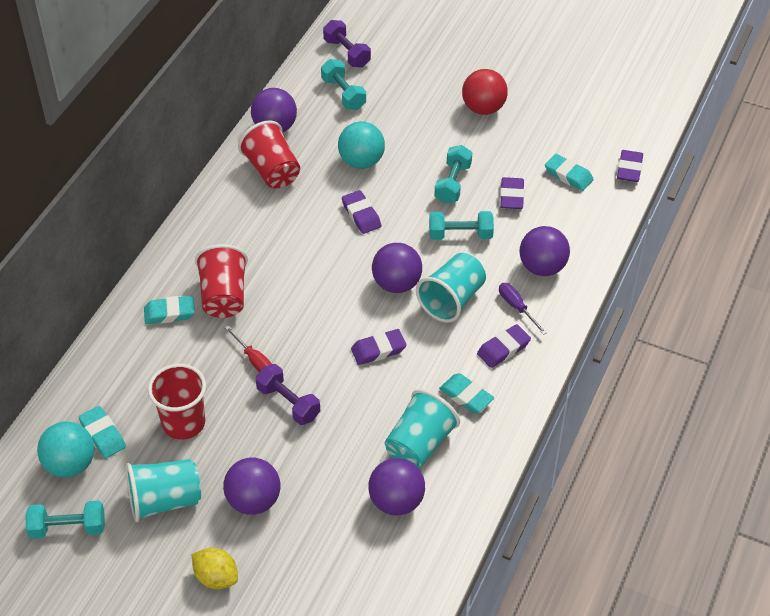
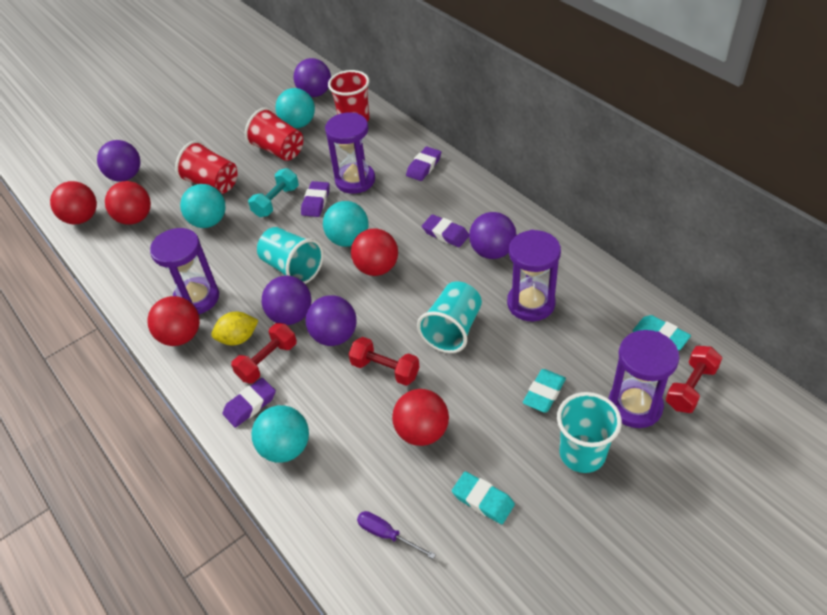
purple dumbbell: 2 -> 0
purple eraser: 5 -> 4
purple hourglass: 0 -> 4
red ball: 1 -> 5
red dumbbell: 0 -> 3
red screwdriver: 1 -> 0
turquoise ball: 2 -> 4
turquoise dumbbell: 4 -> 1
turquoise eraser: 4 -> 3

